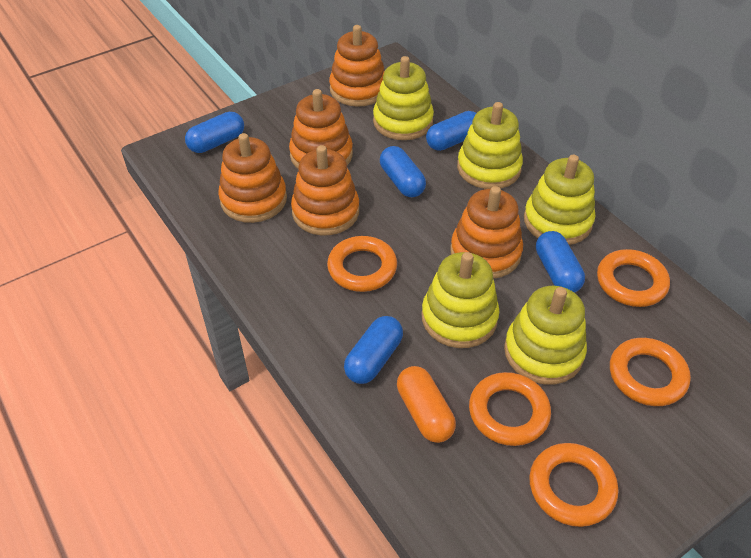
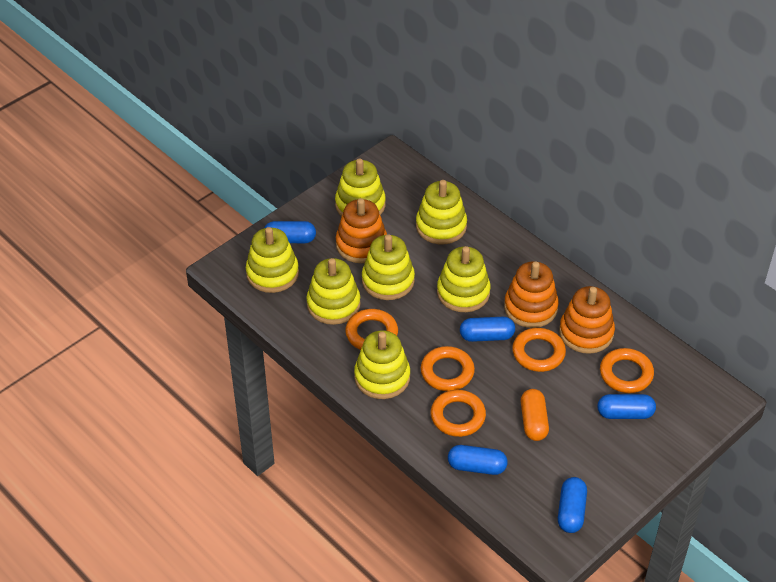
orange stacking toy: 5 -> 3
yellow stacking toy: 5 -> 7

